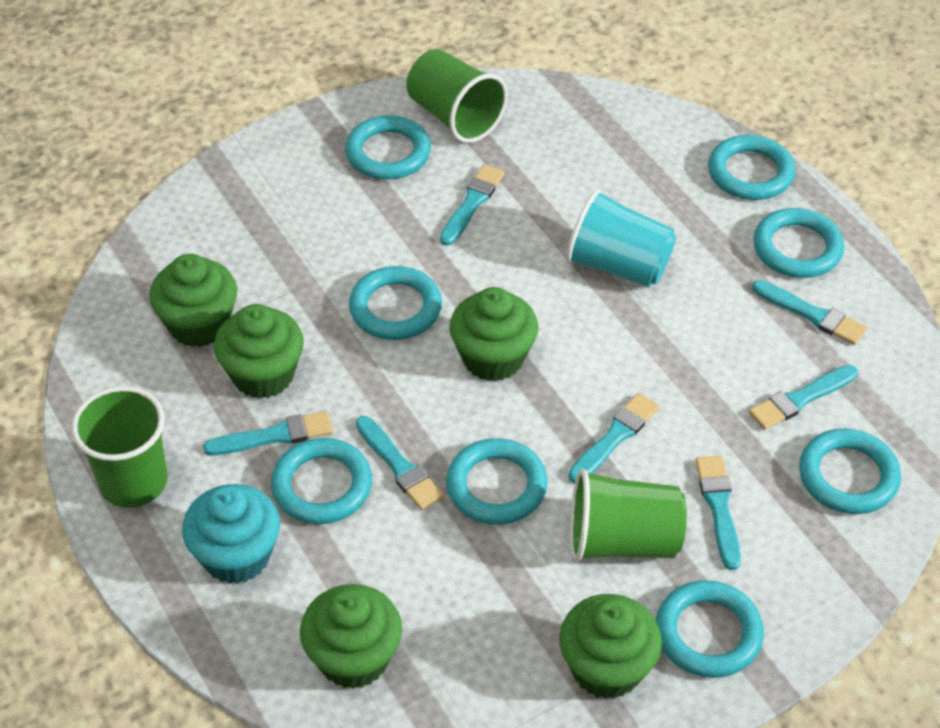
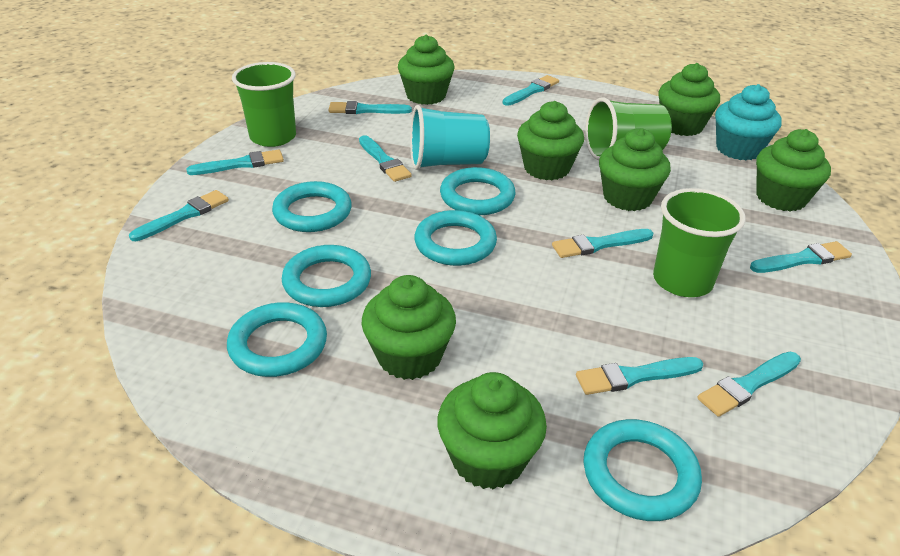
green cupcake: 5 -> 7
turquoise brush: 7 -> 9
turquoise ring: 8 -> 6

